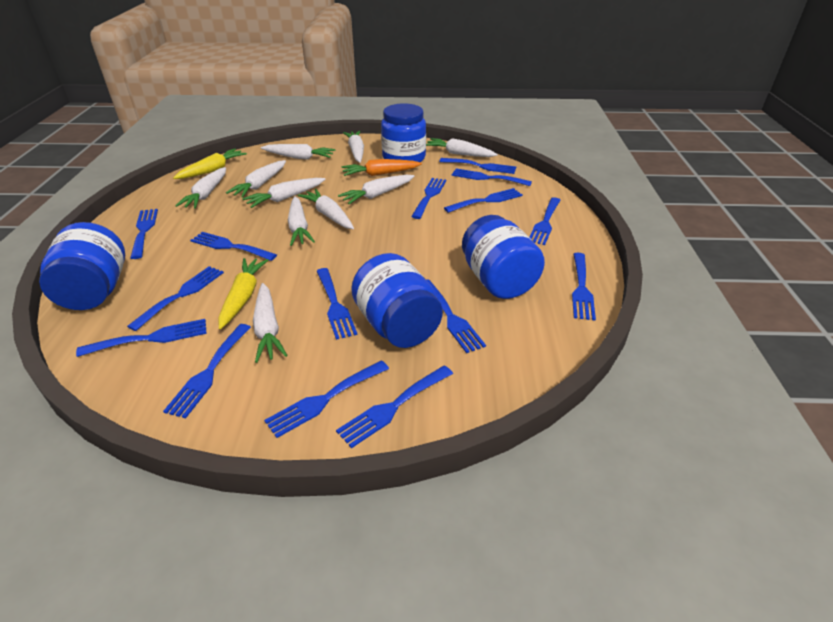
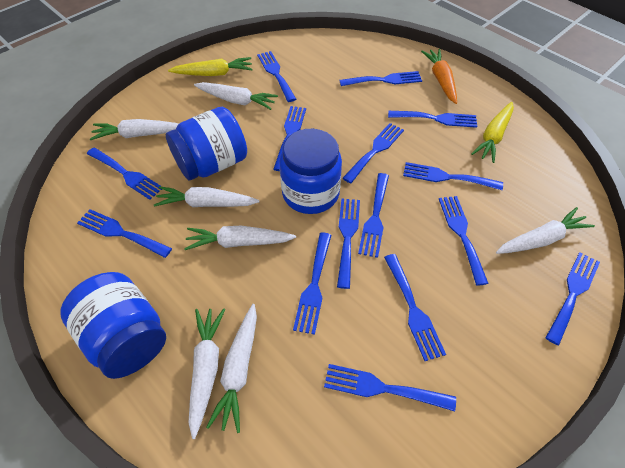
blue jar: 4 -> 3
white carrot: 10 -> 7

